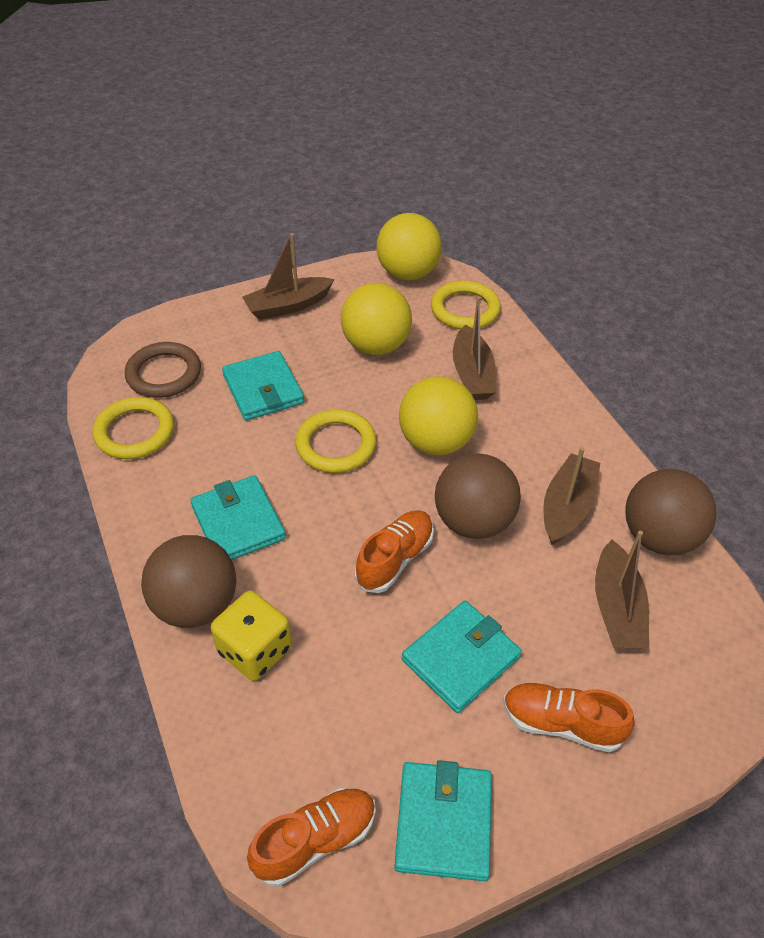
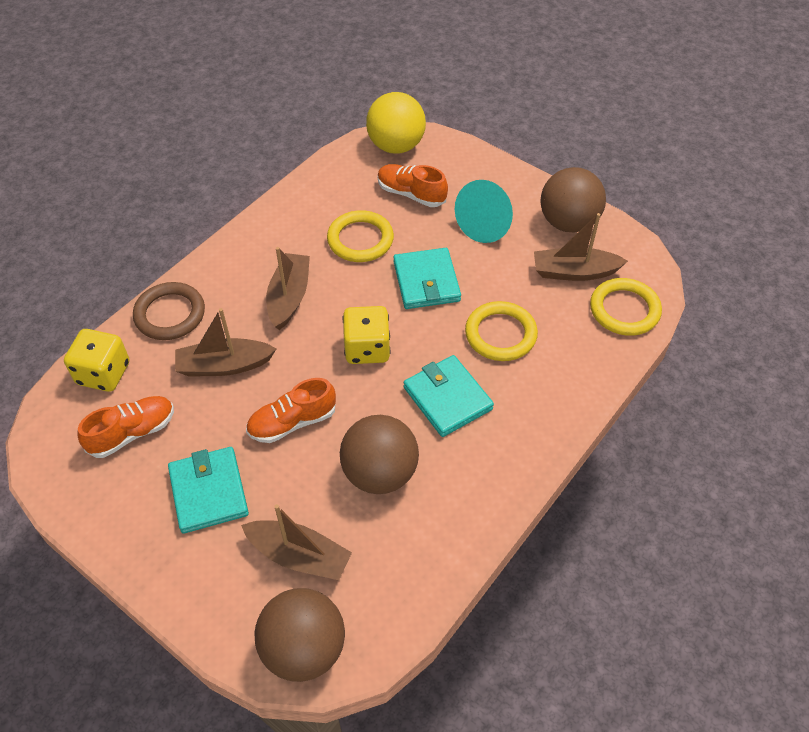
turquoise cone: 0 -> 1
turquoise wallet: 4 -> 3
yellow ball: 3 -> 1
yellow dice: 1 -> 2

